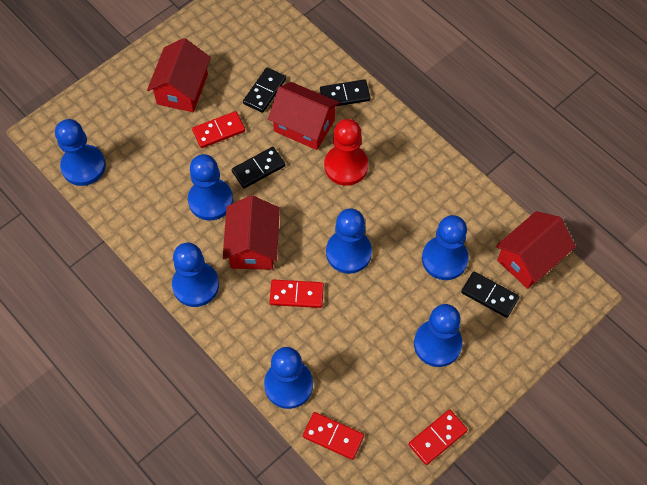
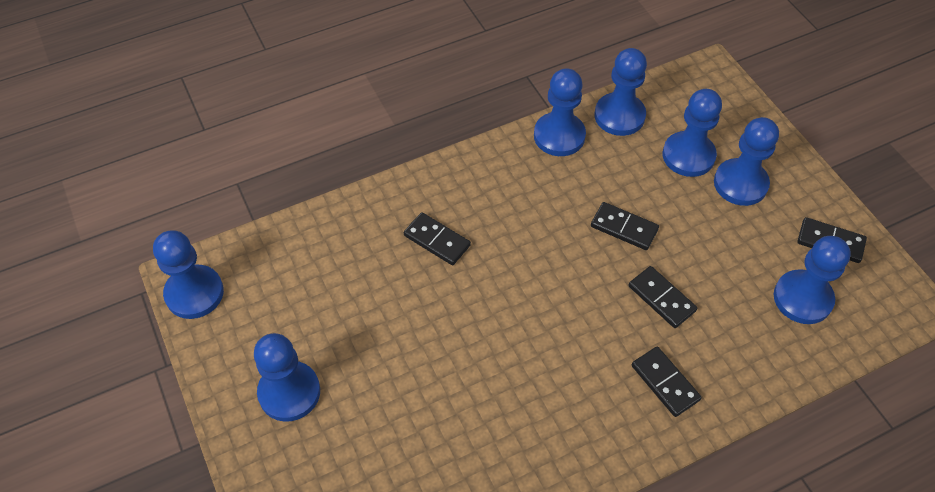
black domino: 4 -> 5
red domino: 4 -> 0
red house: 4 -> 0
red pawn: 1 -> 0

